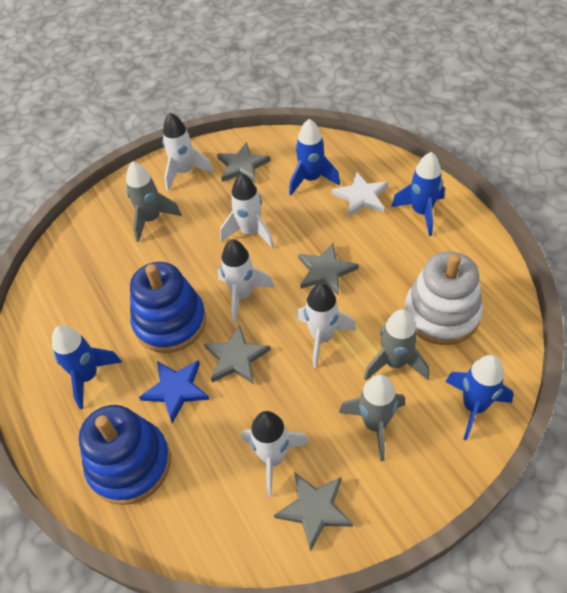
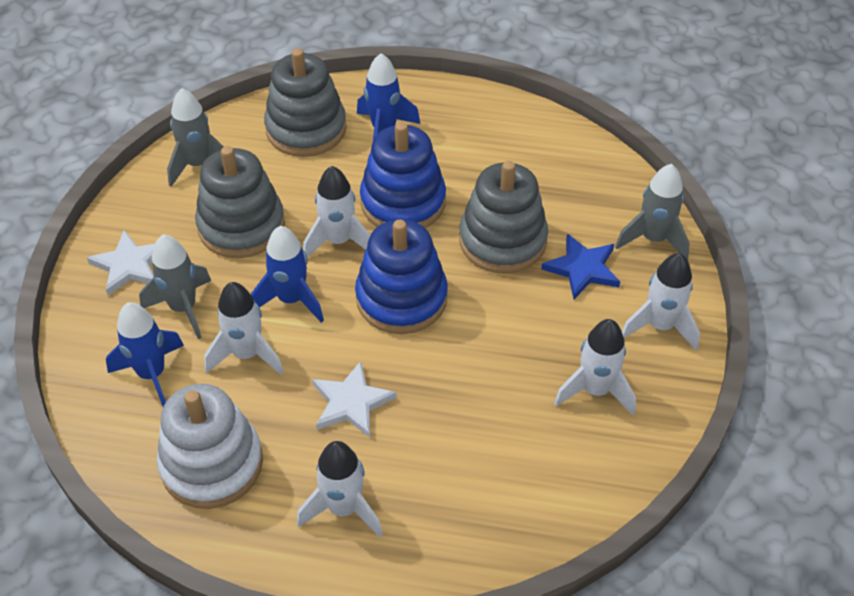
blue rocket: 4 -> 3
grey stacking toy: 0 -> 3
grey star: 4 -> 0
white star: 1 -> 2

